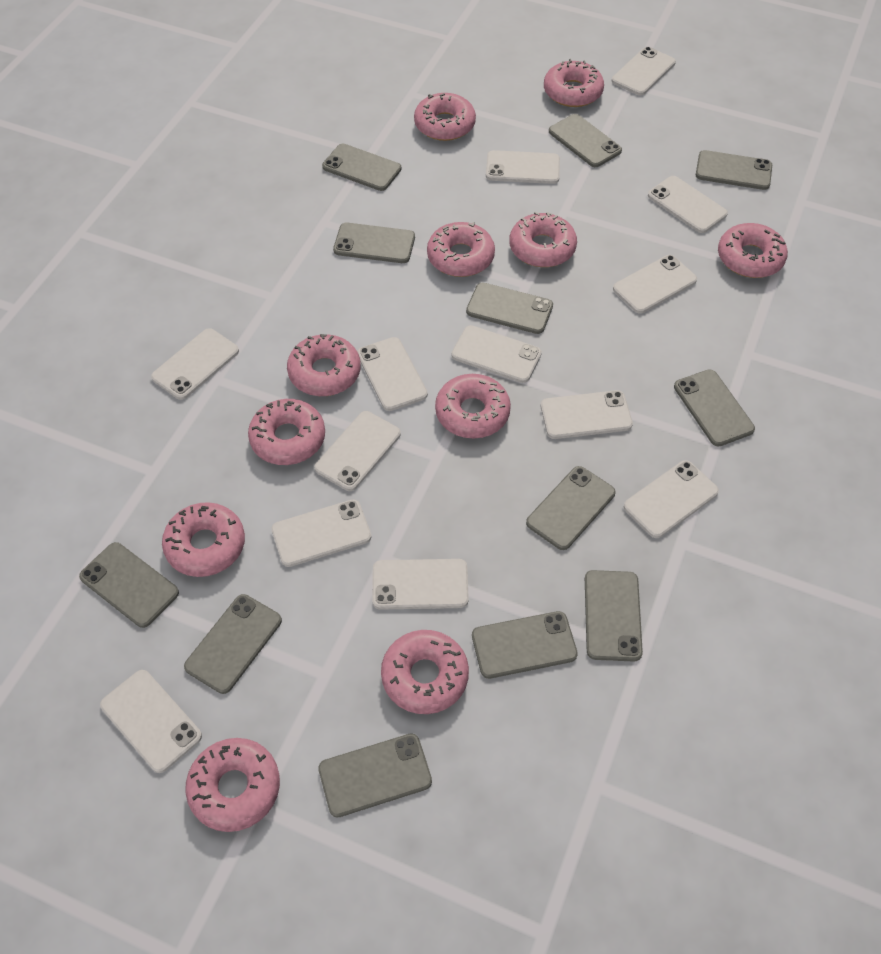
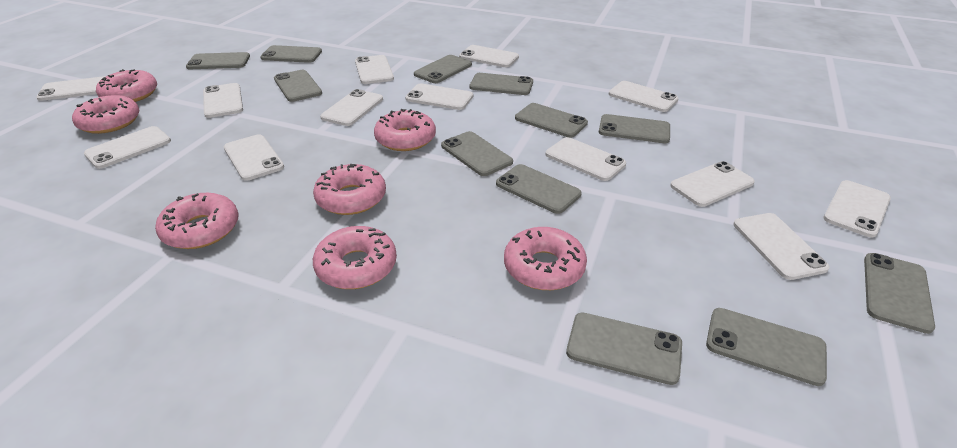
pink donut: 11 -> 7

